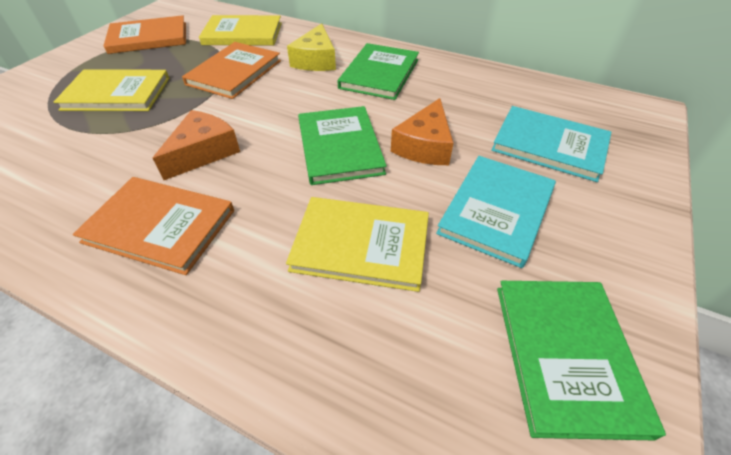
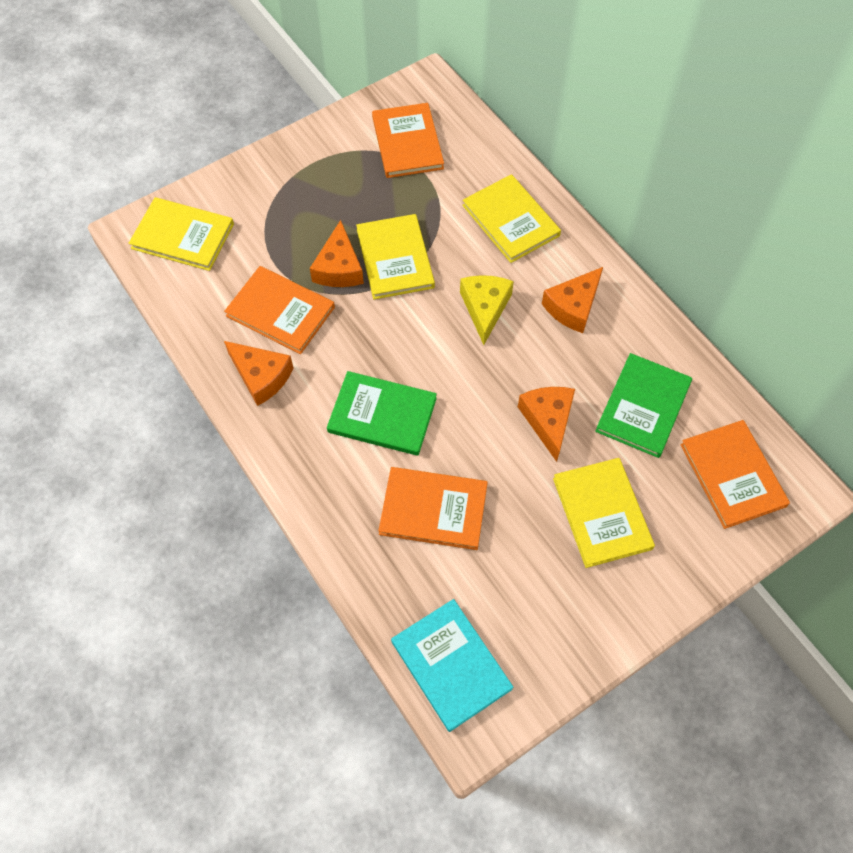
green book: 3 -> 2
orange book: 3 -> 4
orange cheese: 2 -> 4
turquoise book: 2 -> 1
yellow book: 3 -> 4

